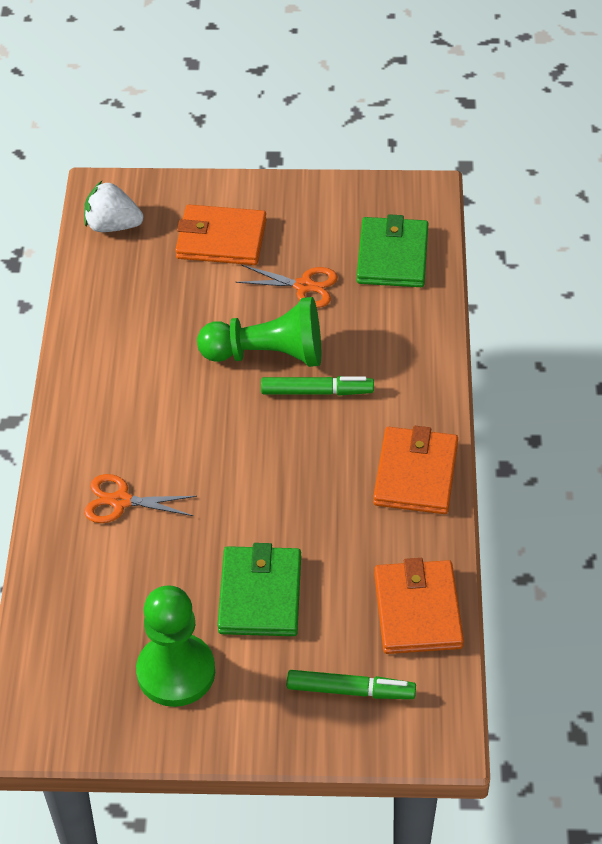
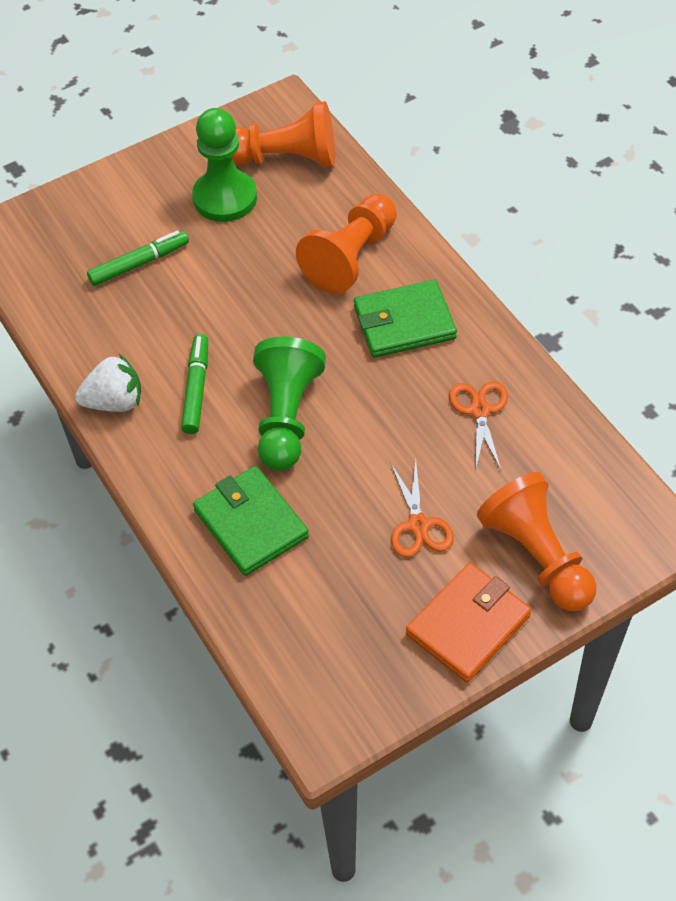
orange pawn: 0 -> 3
orange wallet: 3 -> 1

